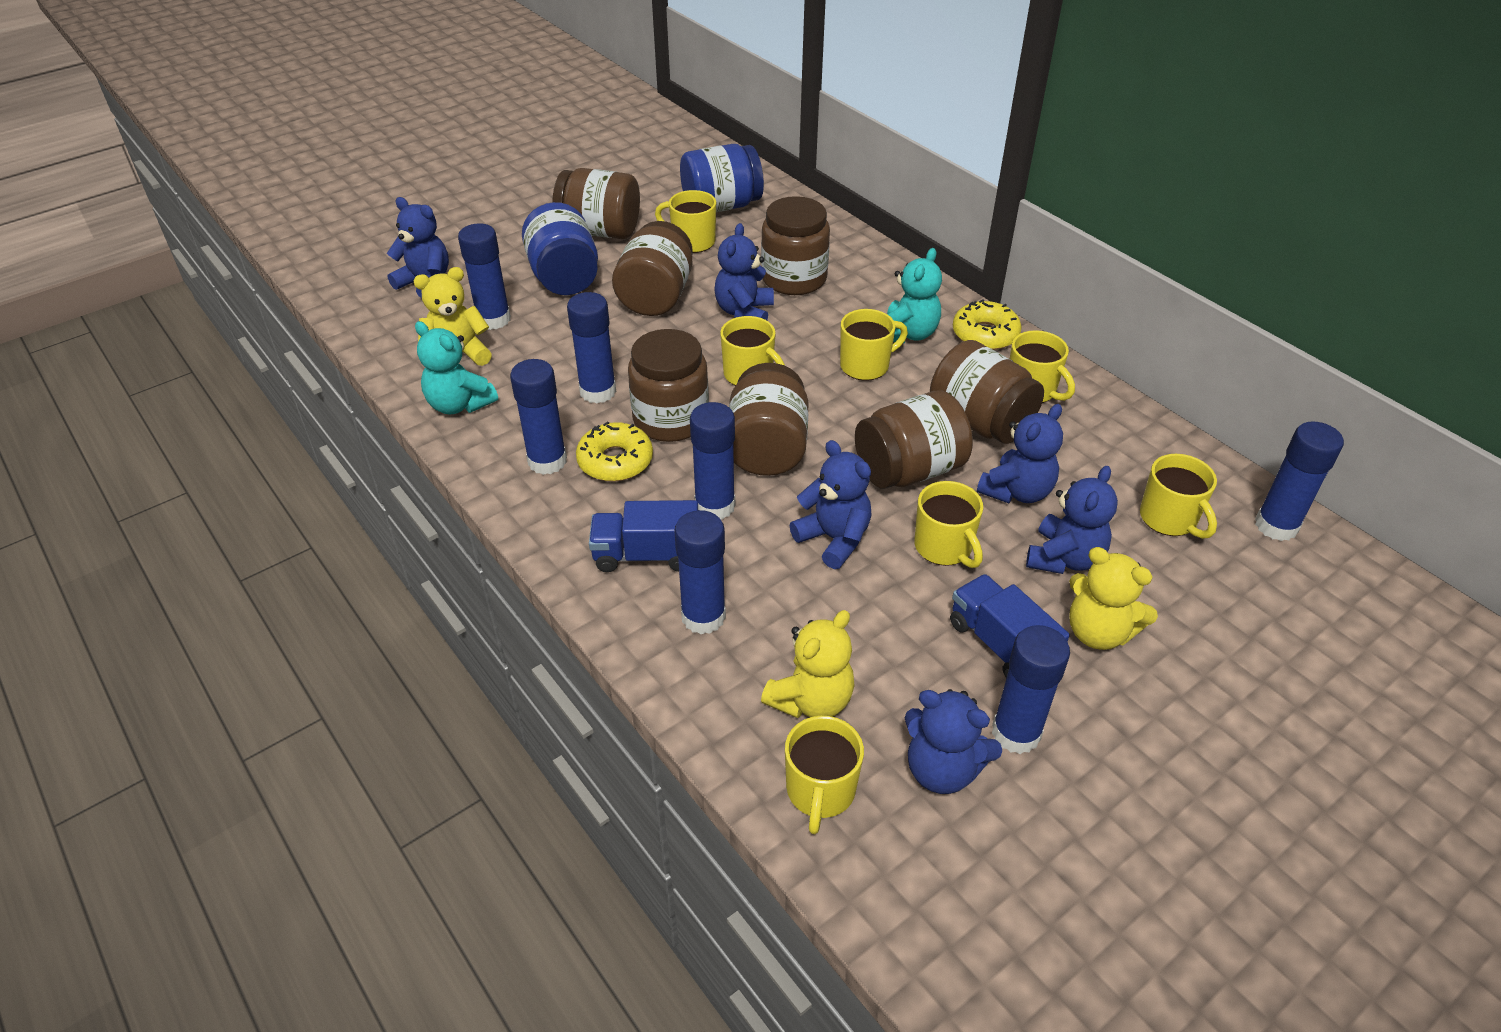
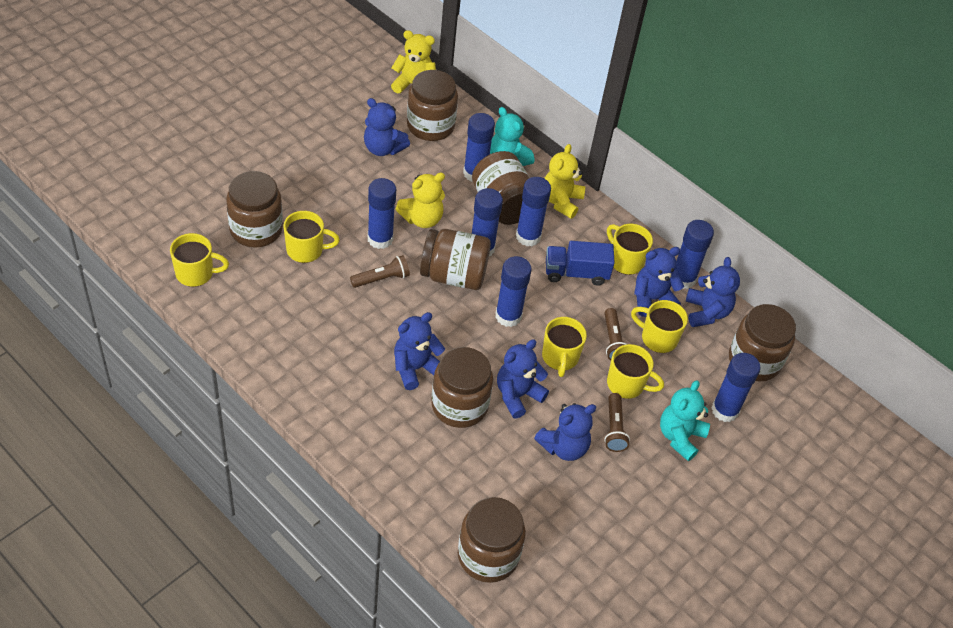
blue jar: 2 -> 0
blue truck: 2 -> 1
brown flashlight: 0 -> 3
yellow donut: 2 -> 0
yellow mug: 7 -> 6

